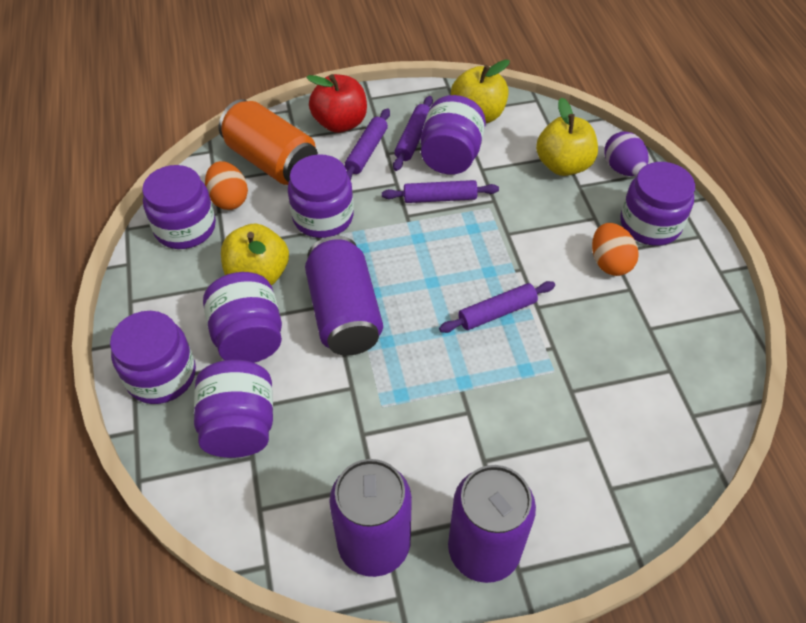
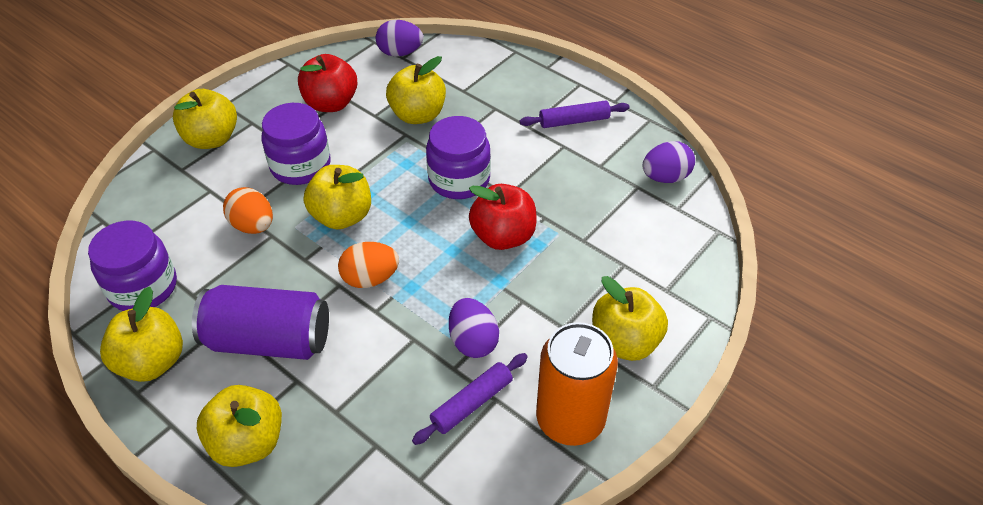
purple can: 3 -> 1
purple egg: 1 -> 3
purple jar: 7 -> 3
purple rolling pin: 4 -> 2
red apple: 1 -> 2
yellow apple: 3 -> 6

